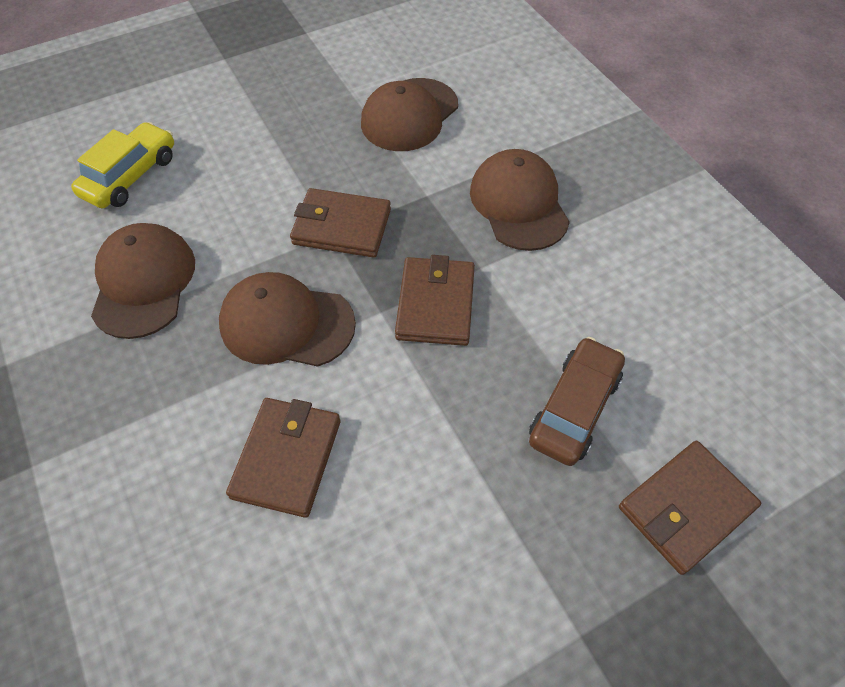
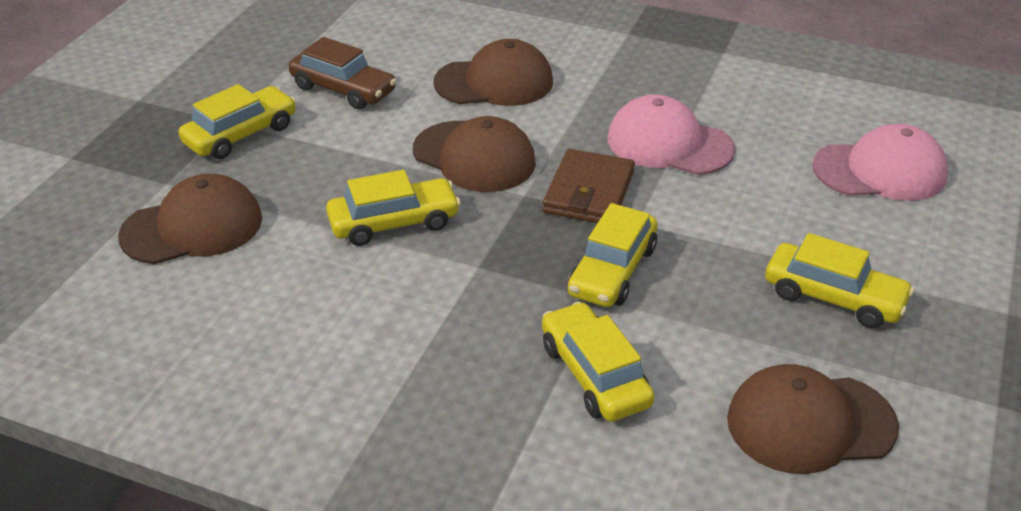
brown wallet: 4 -> 1
pink cap: 0 -> 2
yellow car: 1 -> 5

